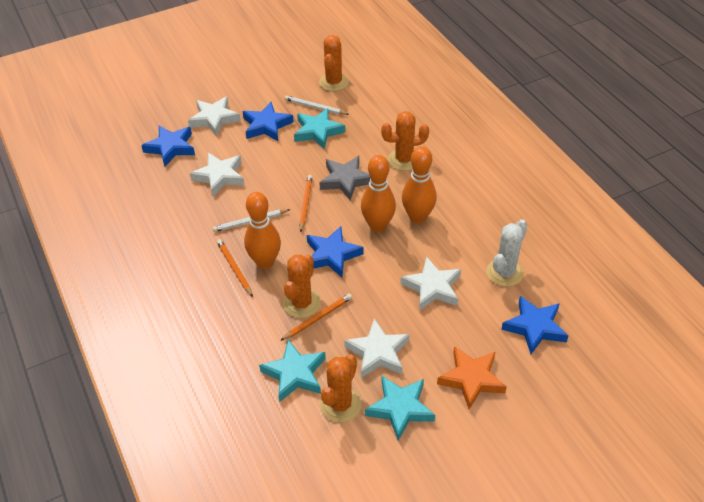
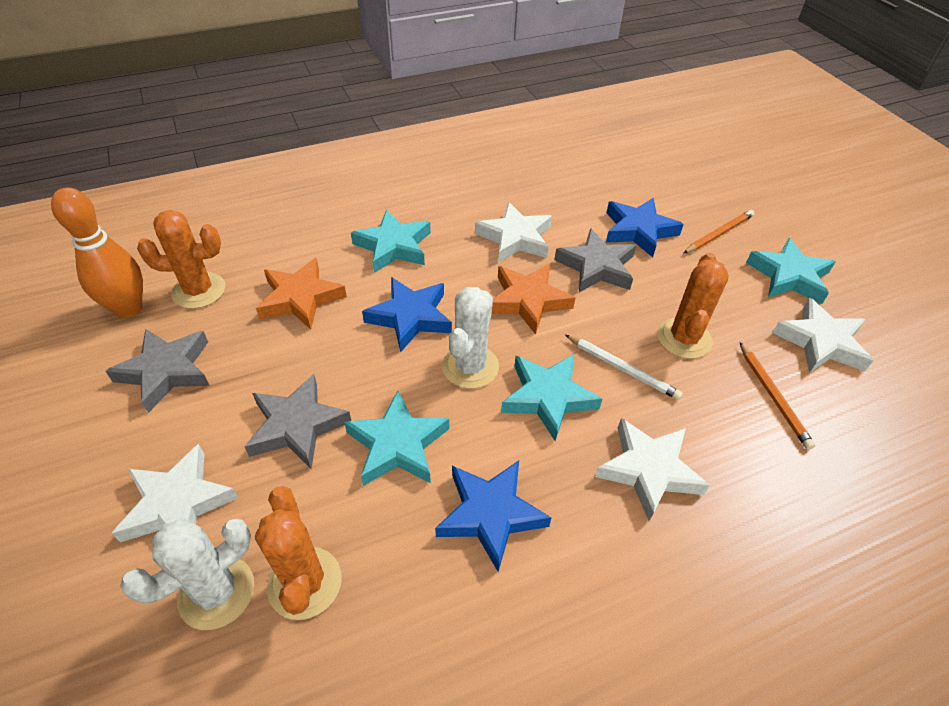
blue star: 4 -> 3
grey star: 1 -> 3
orange bowling pin: 3 -> 1
orange cactus: 4 -> 3
orange pencil: 3 -> 2
orange star: 1 -> 2
turquoise star: 3 -> 4
white cactus: 1 -> 2
white pencil: 2 -> 1

